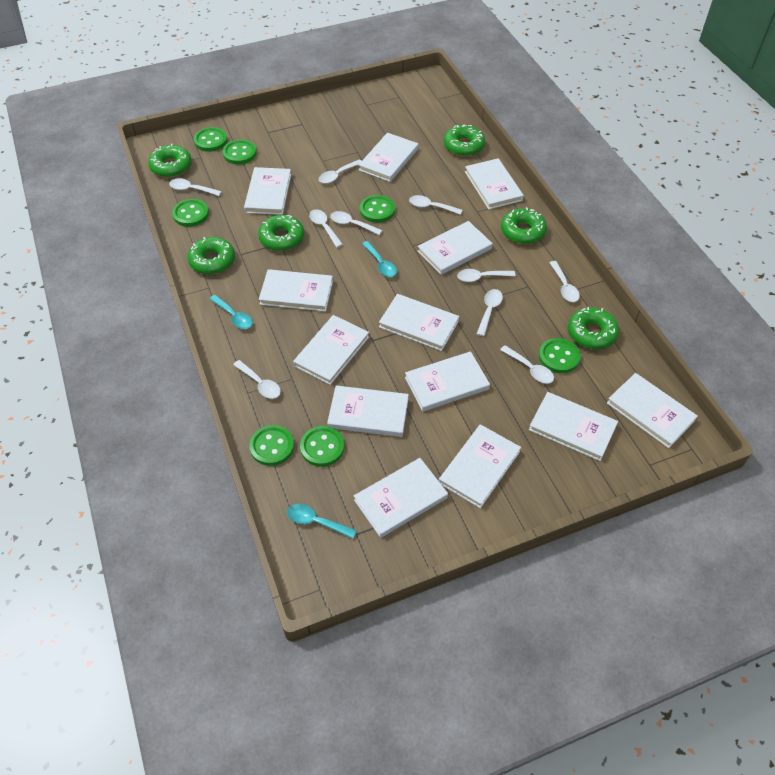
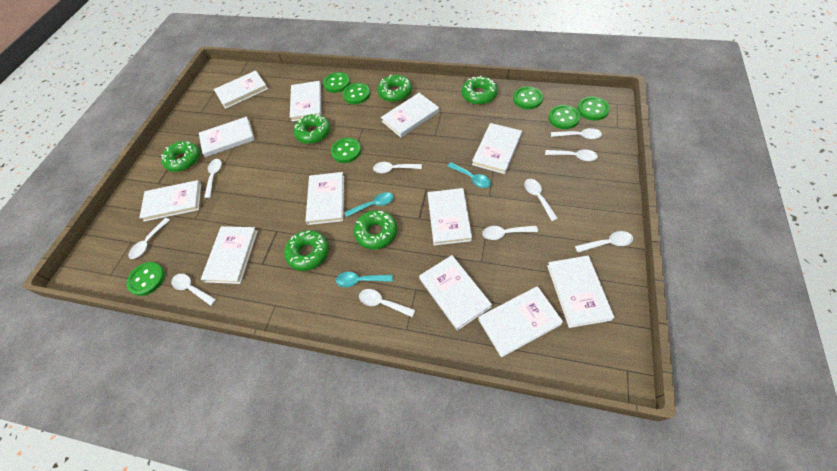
white book: 13 -> 12

